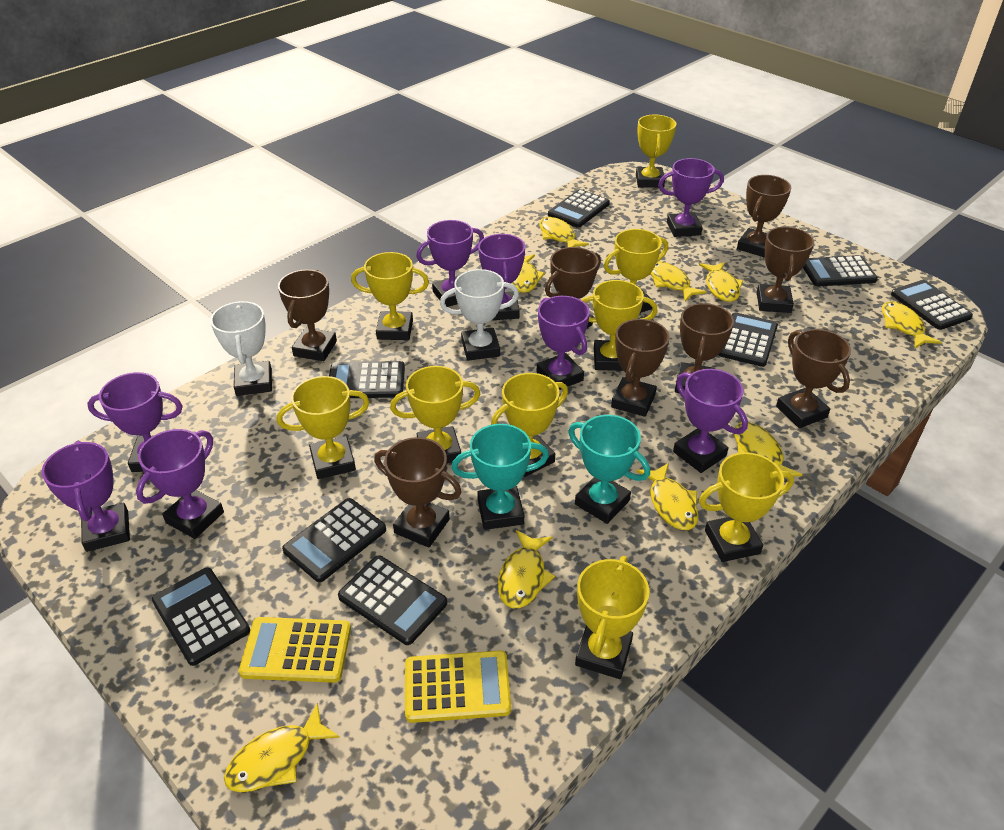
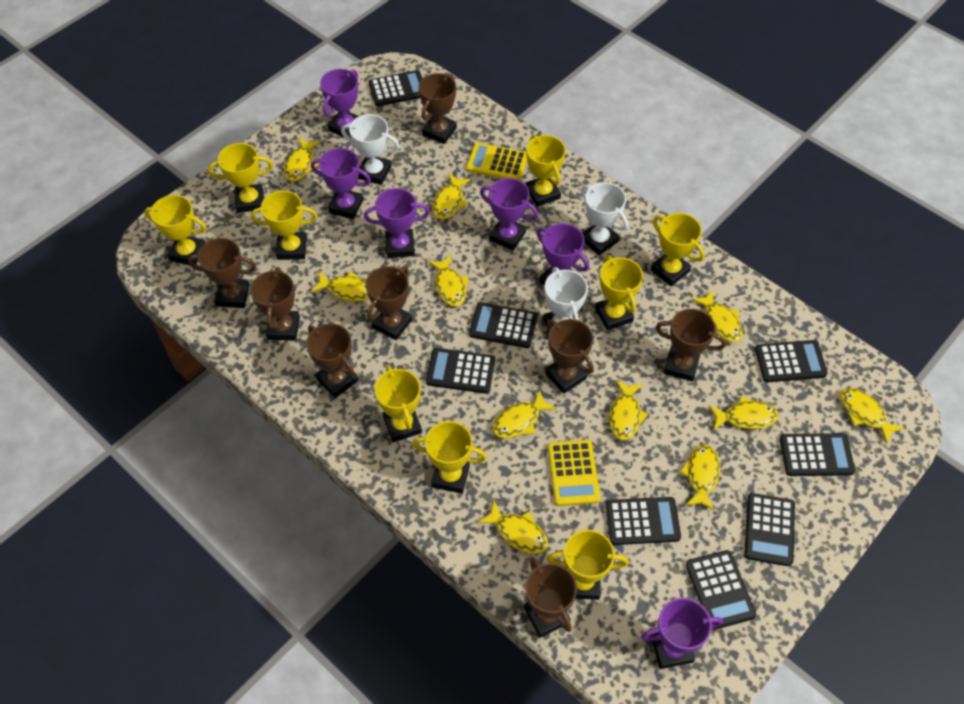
purple trophy: 8 -> 6
turquoise trophy: 2 -> 0
white trophy: 2 -> 3
yellow fish: 9 -> 11

